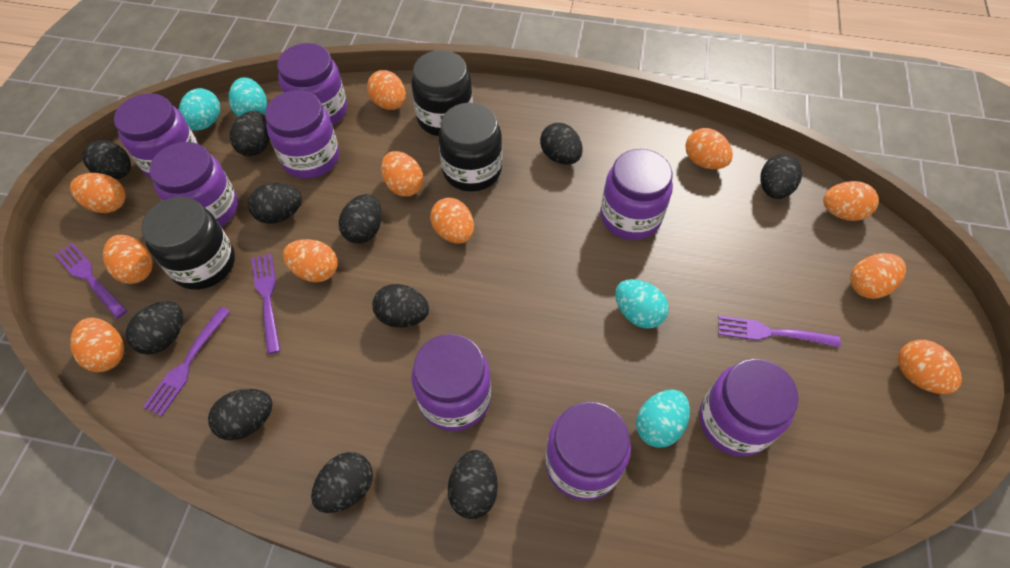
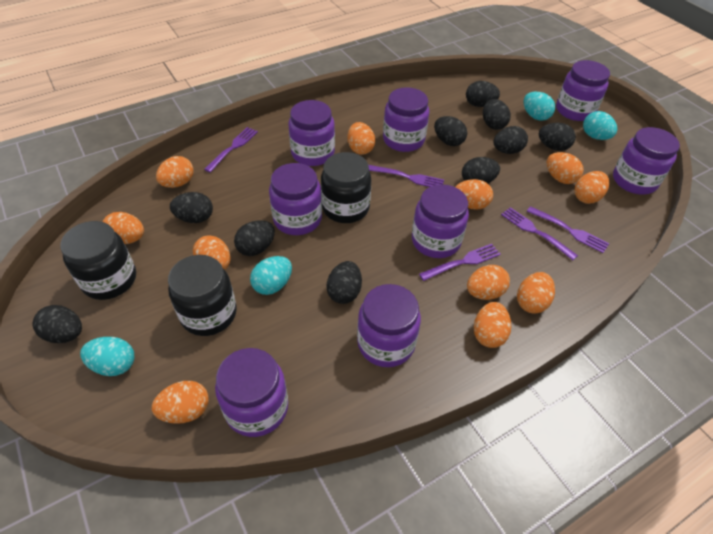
black egg: 11 -> 10
purple fork: 4 -> 5

